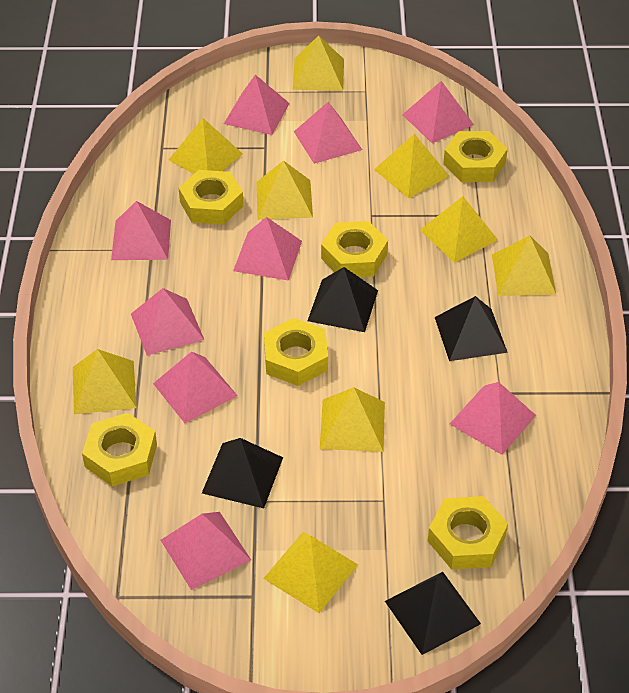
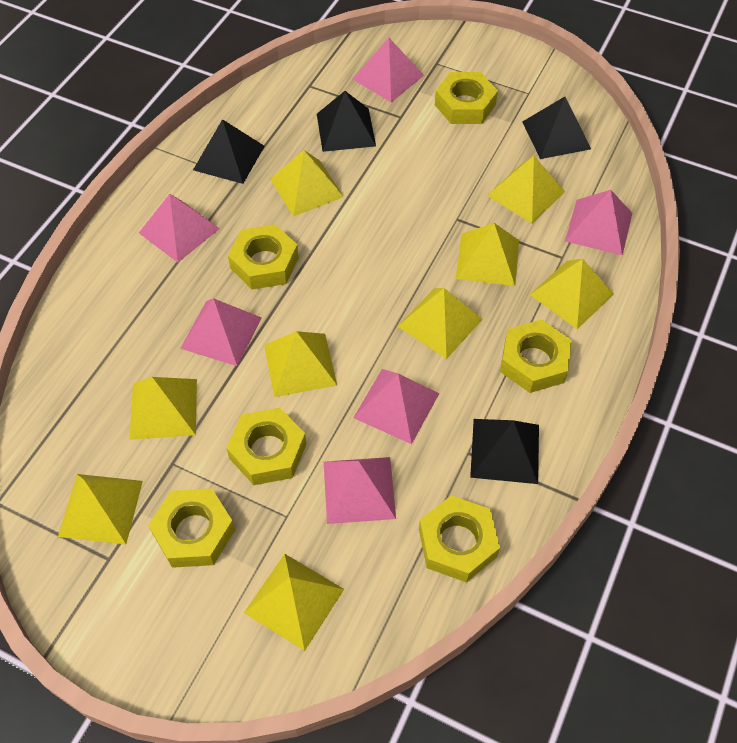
pink pyramid: 9 -> 6

